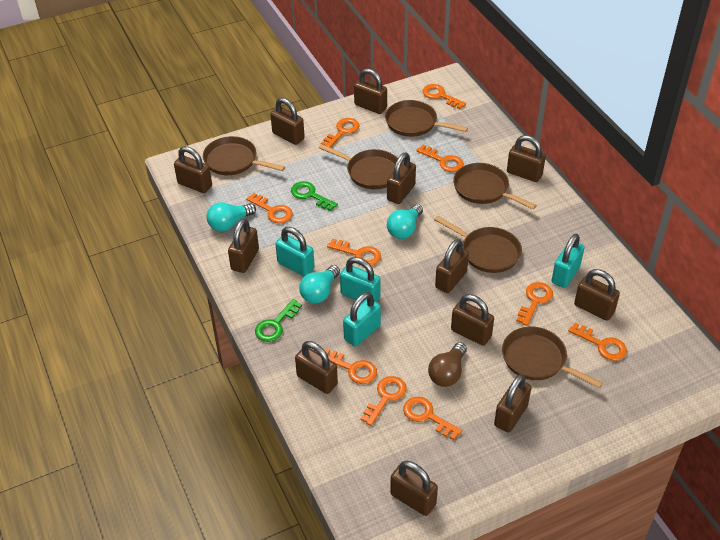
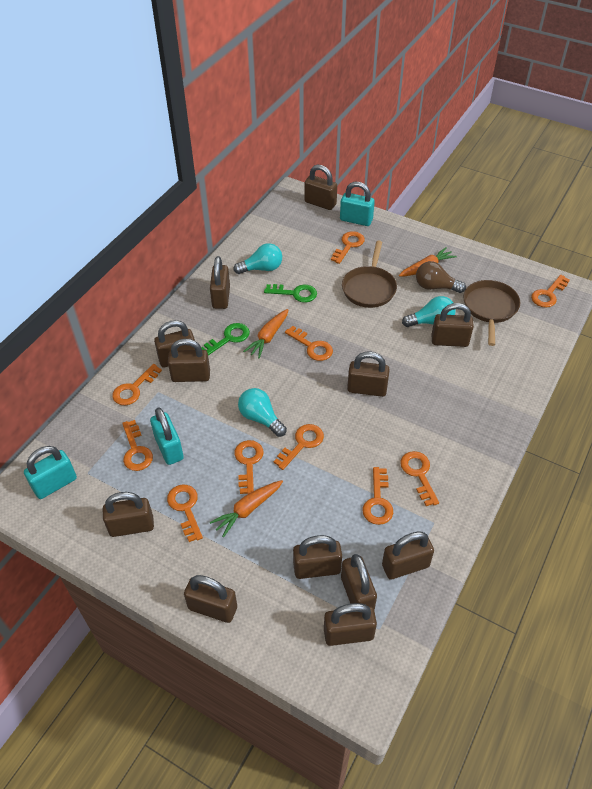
brown pan: 6 -> 2
orange carrot: 0 -> 3
turquoise padlock: 4 -> 3

